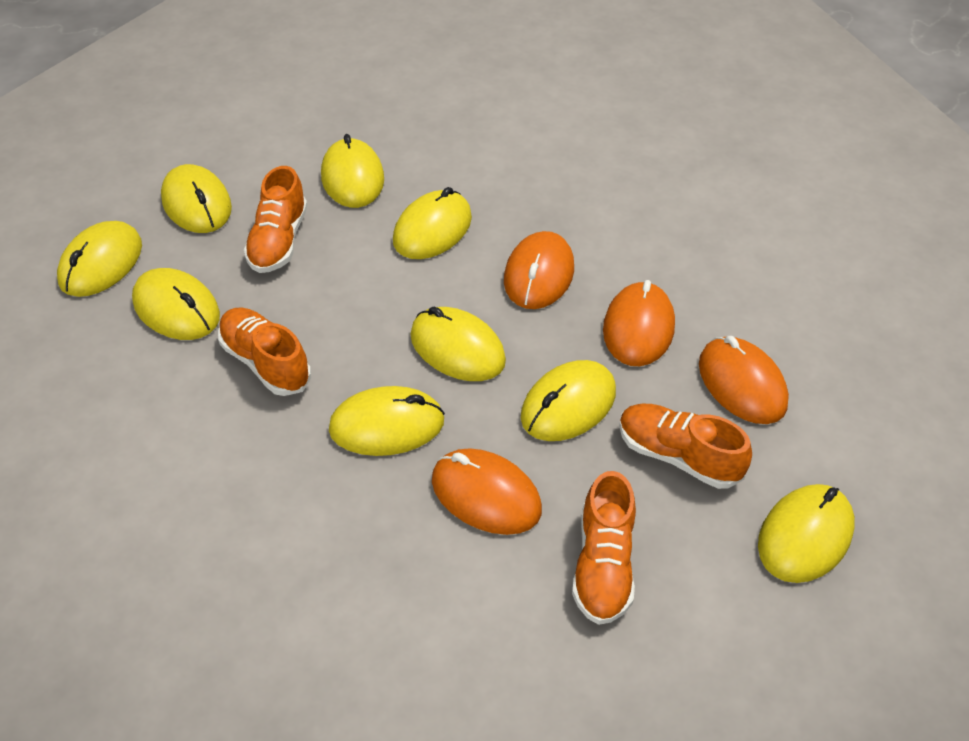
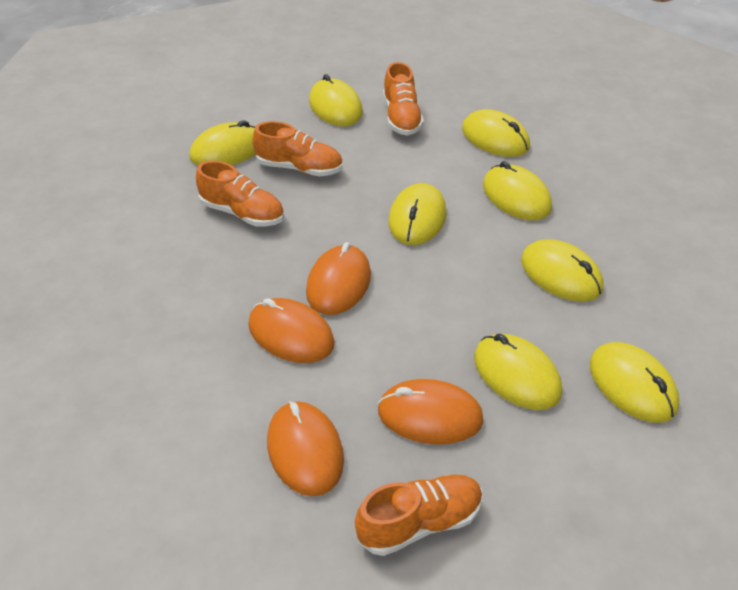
yellow mouse: 9 -> 8

